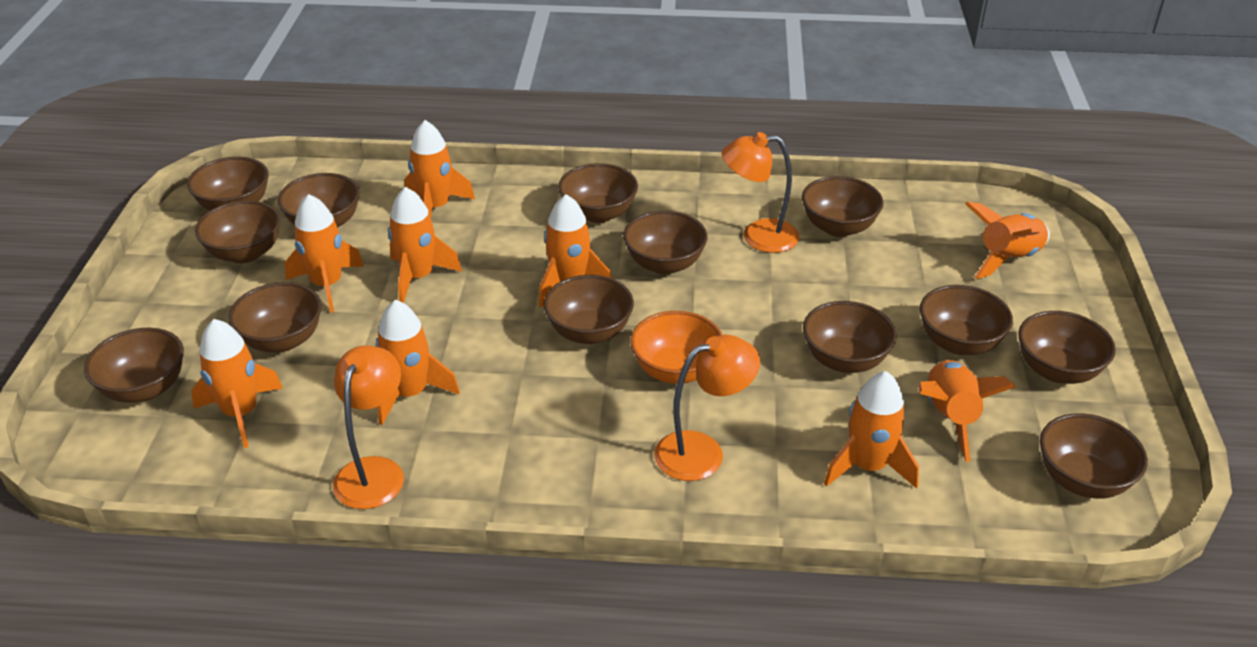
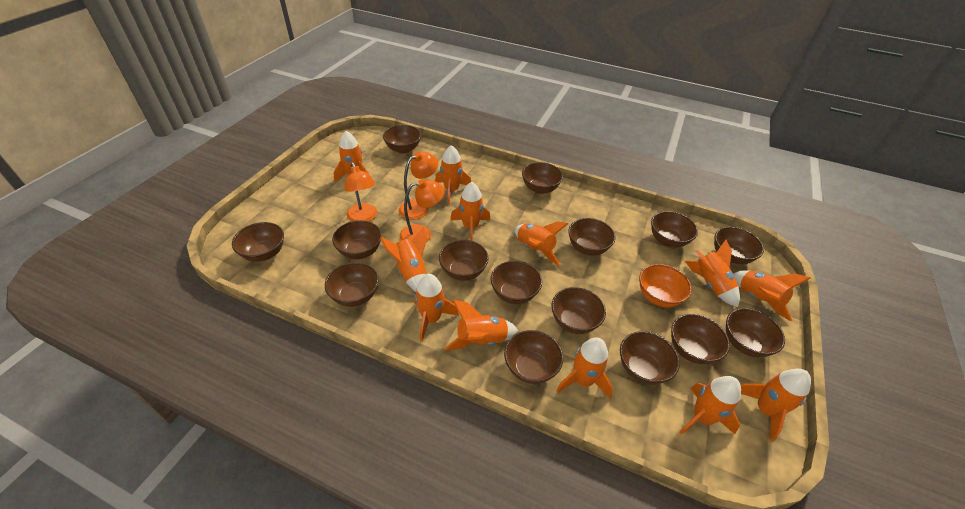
brown bowl: 13 -> 15
orange rocket: 9 -> 12

